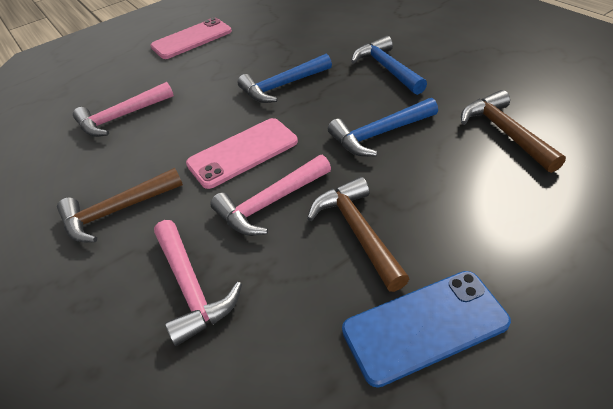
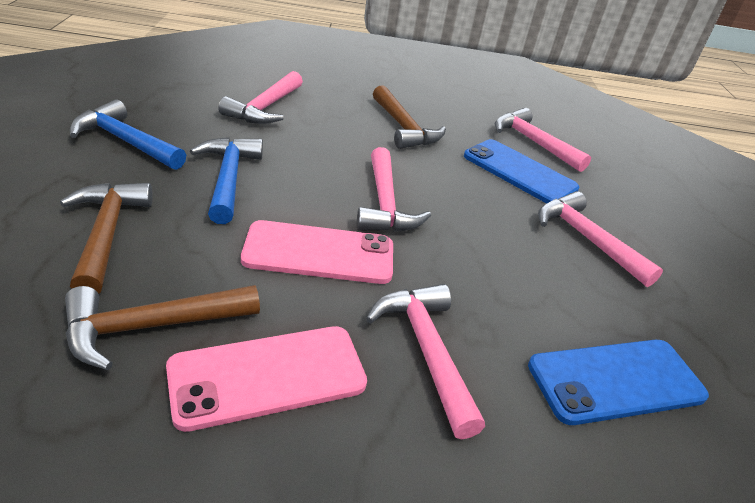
blue hammer: 3 -> 2
blue phone: 1 -> 2
pink hammer: 3 -> 5

